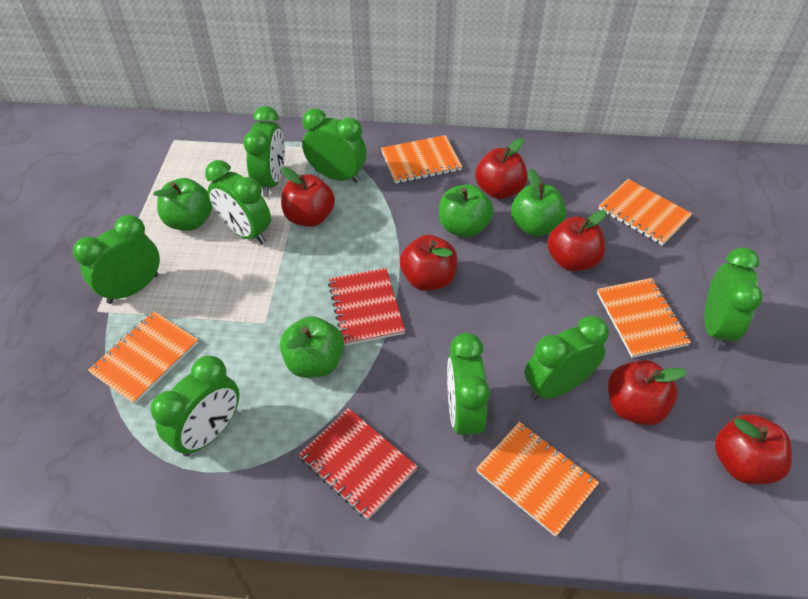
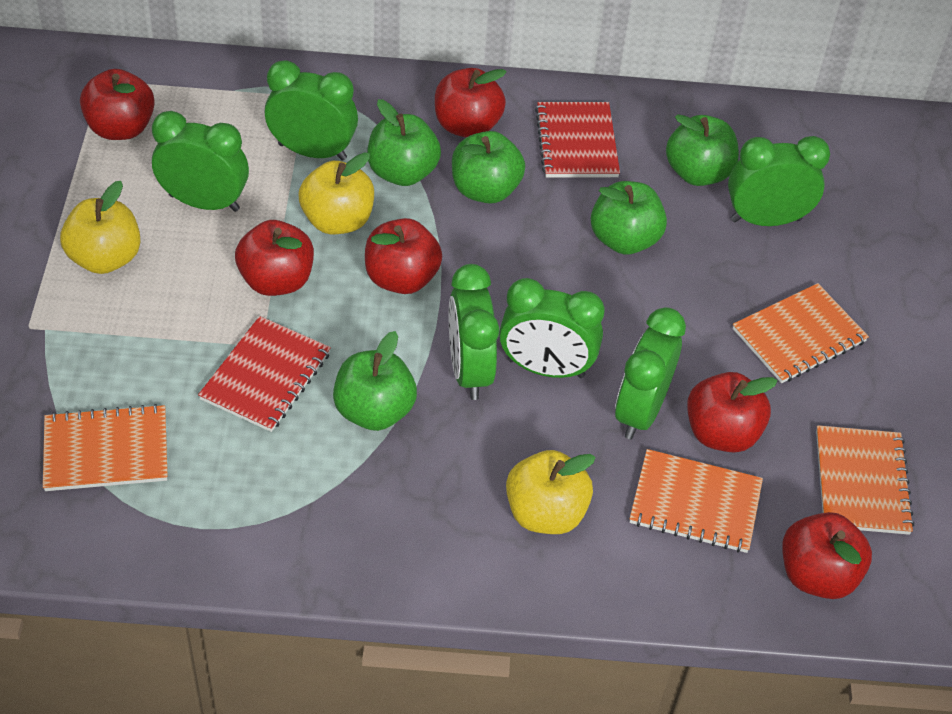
green apple: 4 -> 5
green clock: 8 -> 6
orange notebook: 5 -> 4
yellow apple: 0 -> 3

